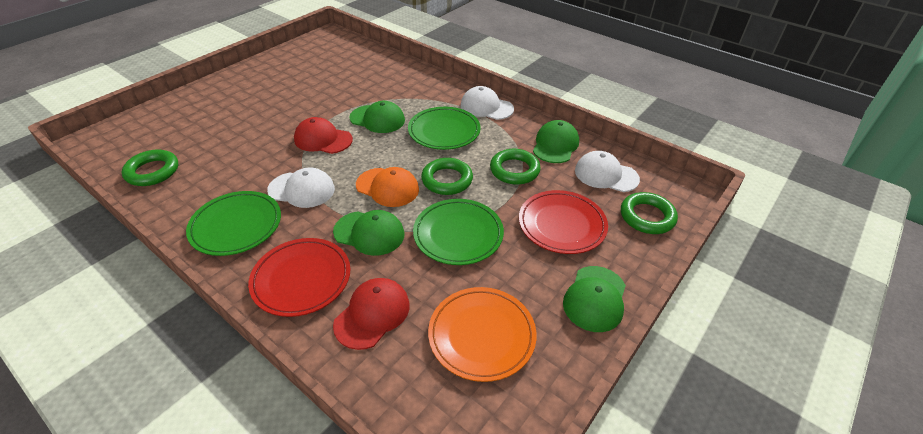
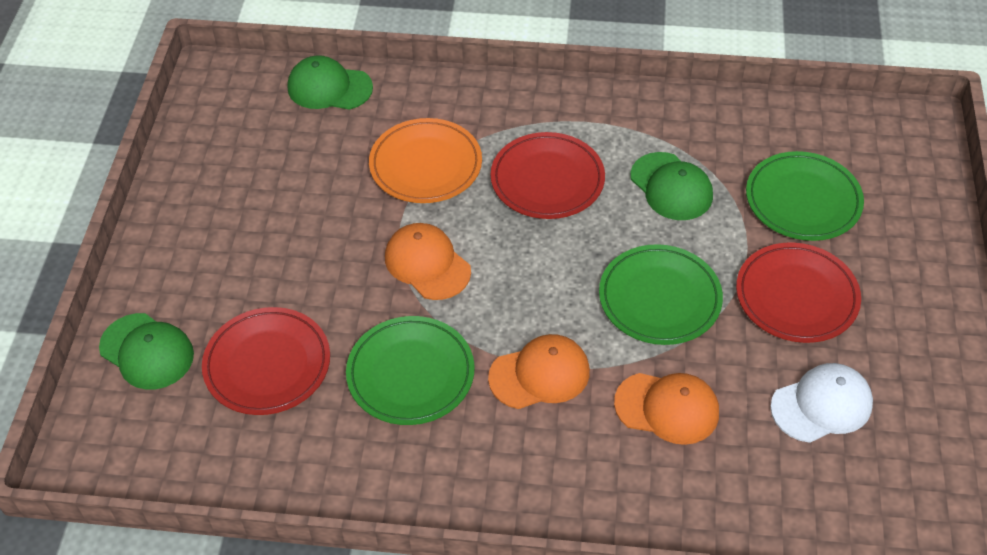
green cap: 4 -> 3
green ring: 4 -> 0
orange cap: 1 -> 3
red cap: 2 -> 0
red plate: 2 -> 3
white cap: 3 -> 1

